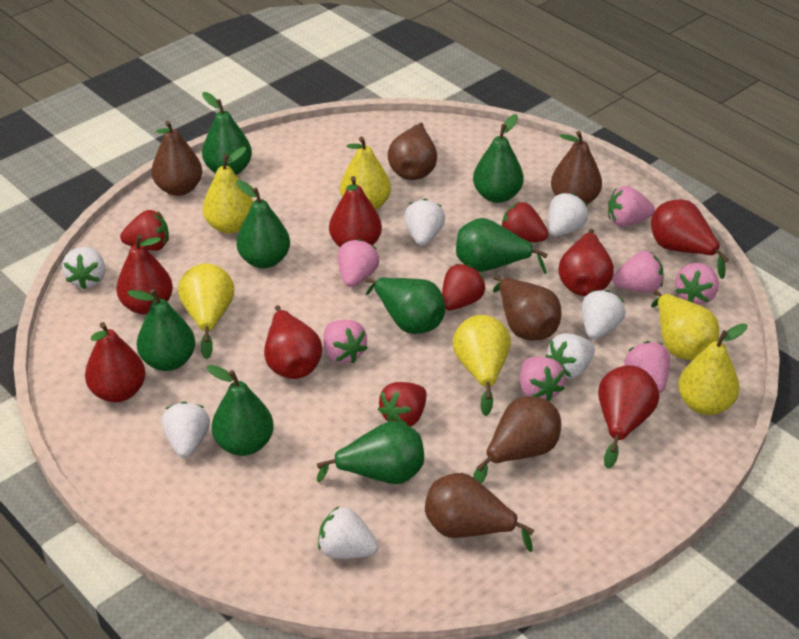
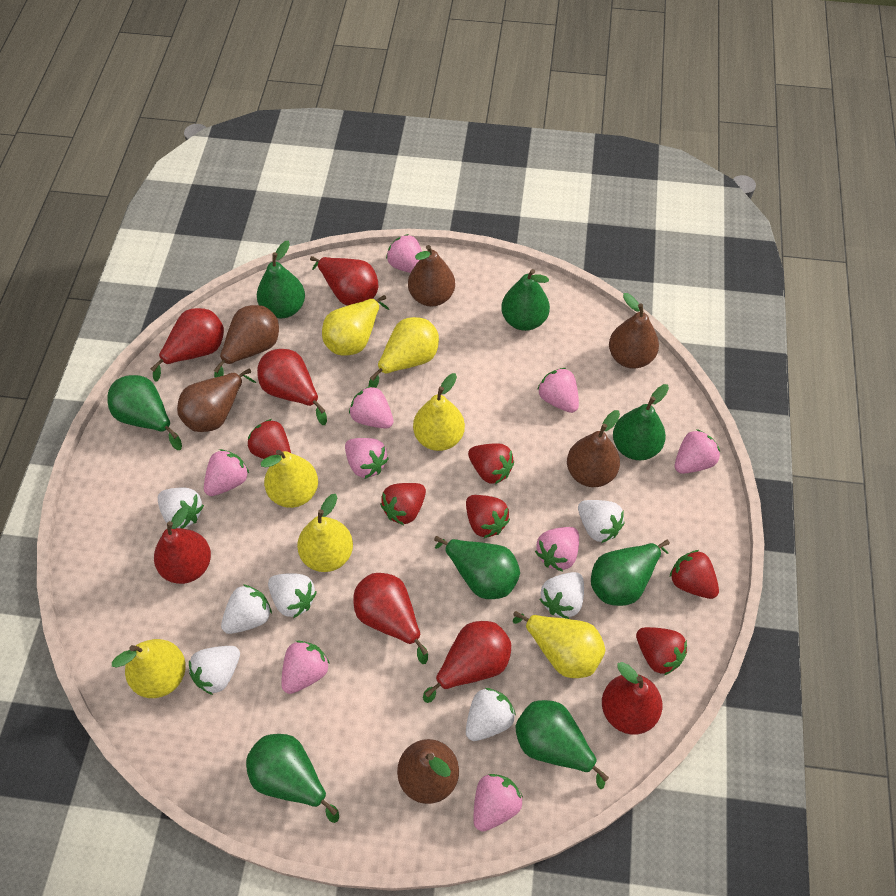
pink strawberry: 7 -> 9
red strawberry: 4 -> 6
yellow pear: 6 -> 7

